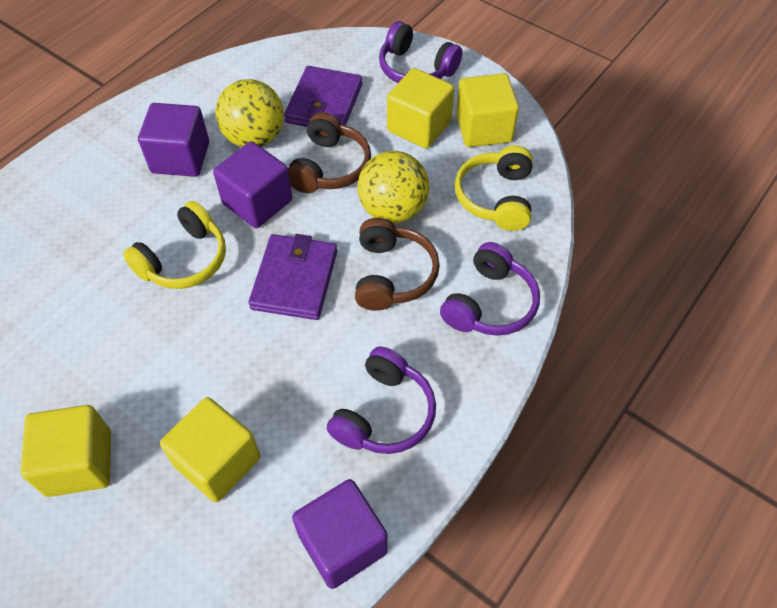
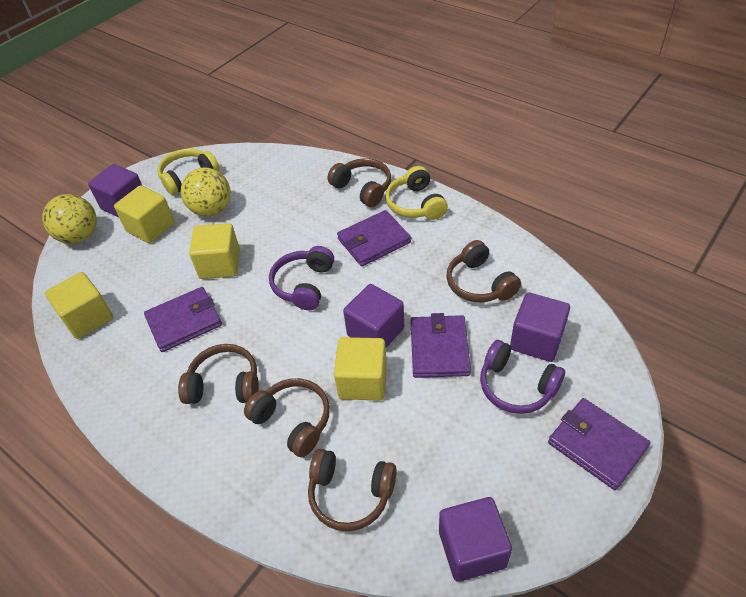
brown headphones: 2 -> 5
purple cube: 3 -> 4
purple headphones: 3 -> 2
purple wallet: 2 -> 4

